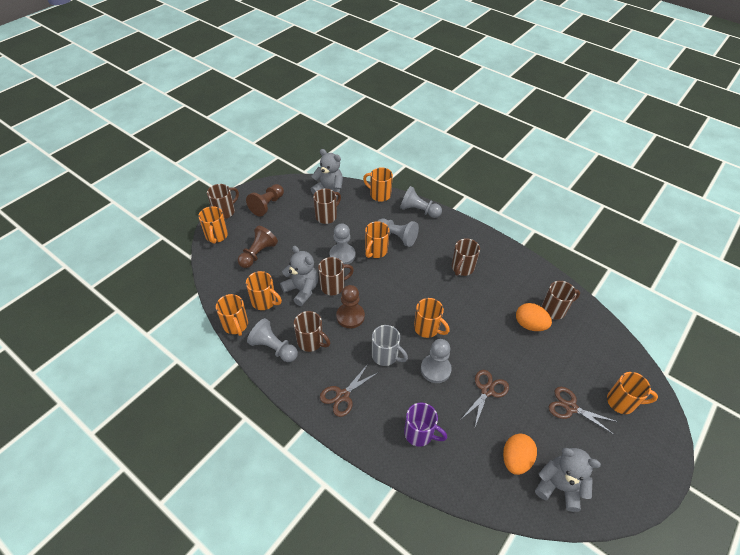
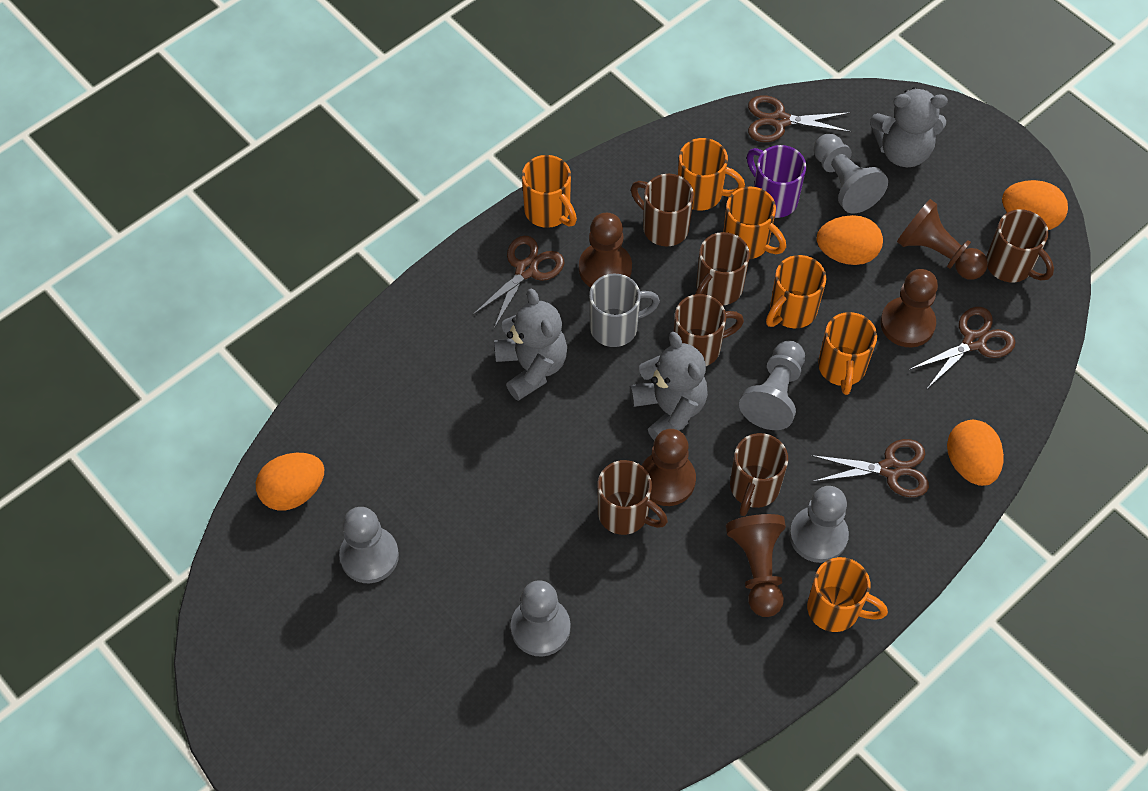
brown pawn: 3 -> 5
brown scissors: 3 -> 4
orange egg: 2 -> 4
orange mug: 7 -> 6

